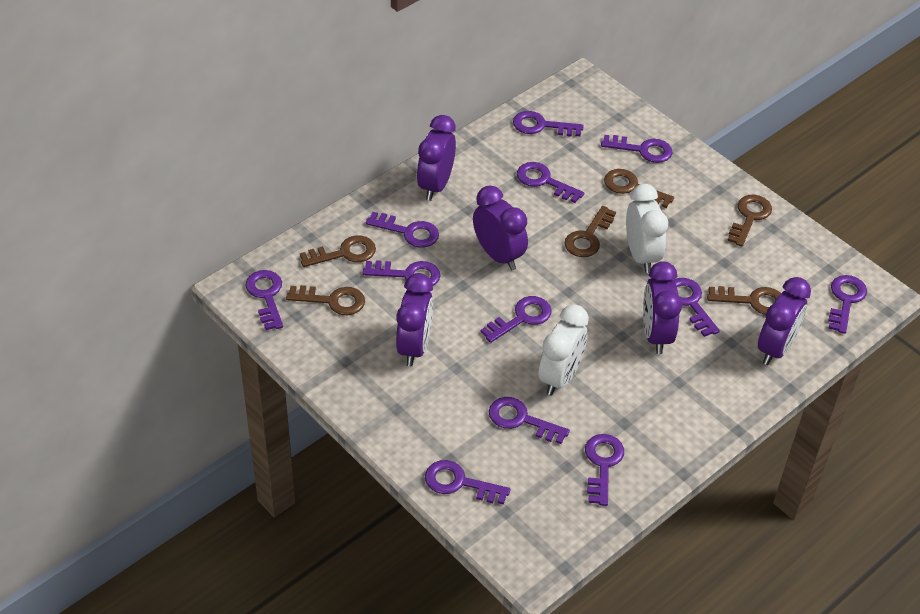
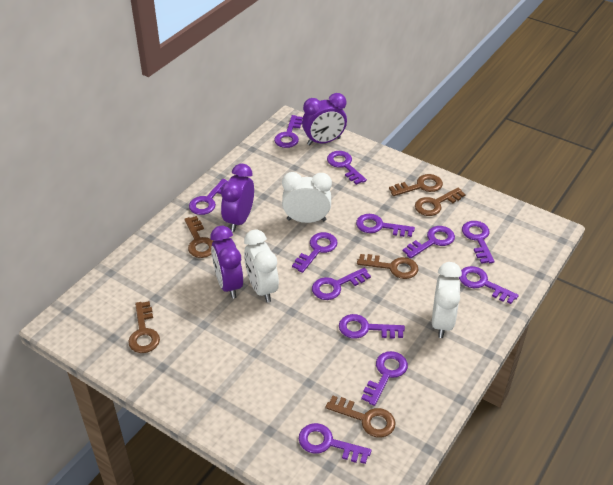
purple clock: 5 -> 3
white clock: 2 -> 3

